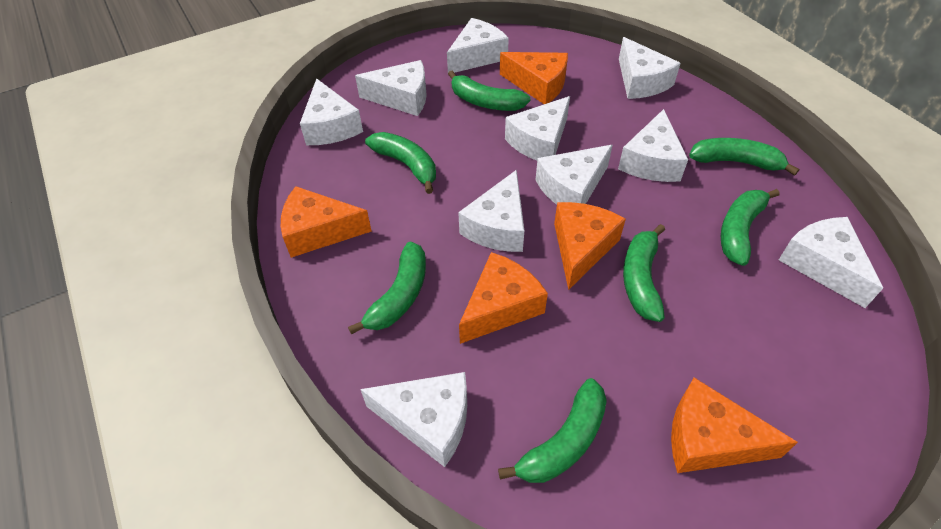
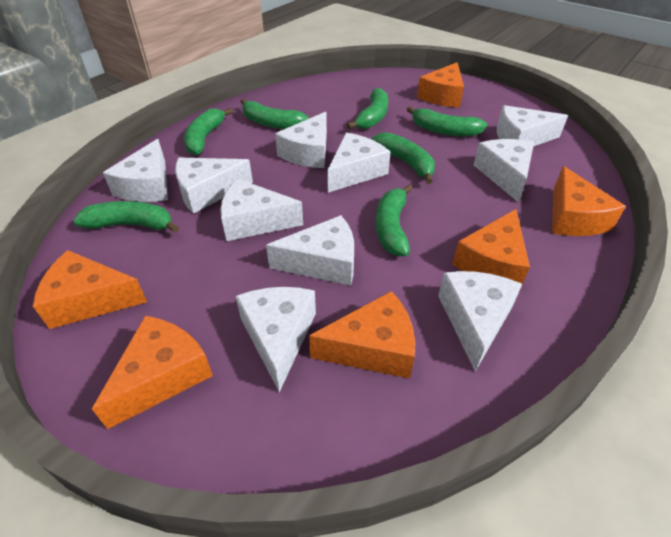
orange cheese: 5 -> 6

